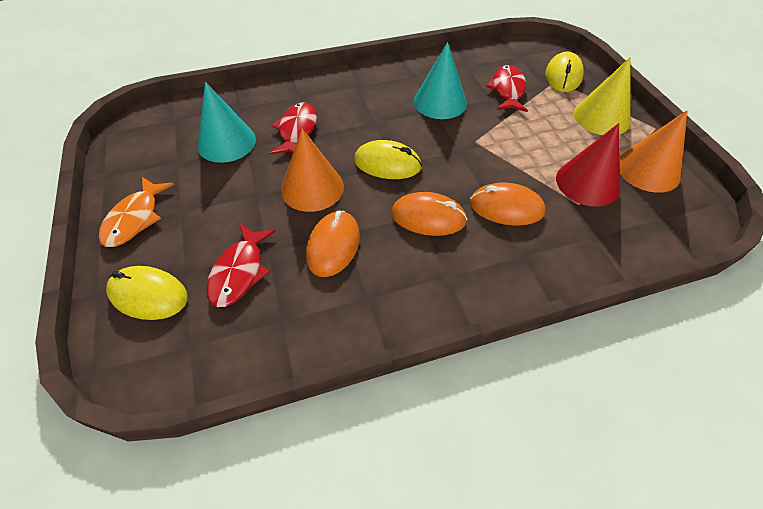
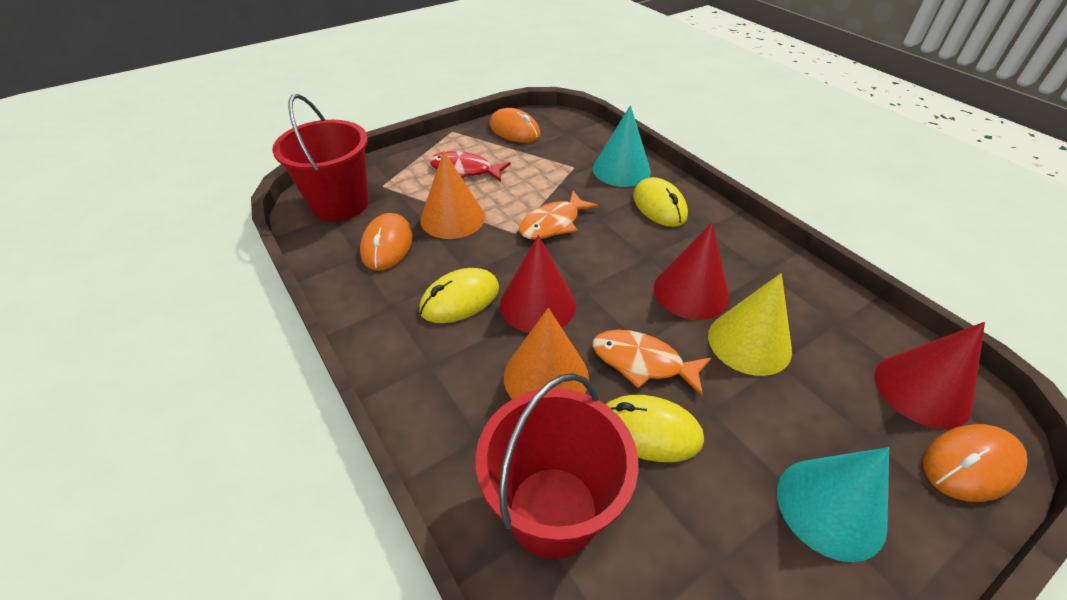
orange fish: 1 -> 2
red bucket: 0 -> 2
red cone: 1 -> 3
red fish: 3 -> 1

